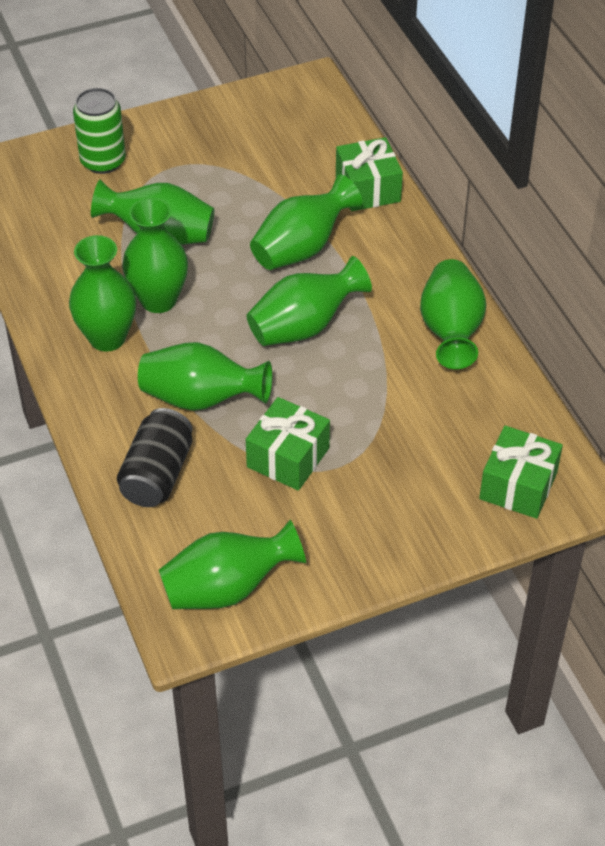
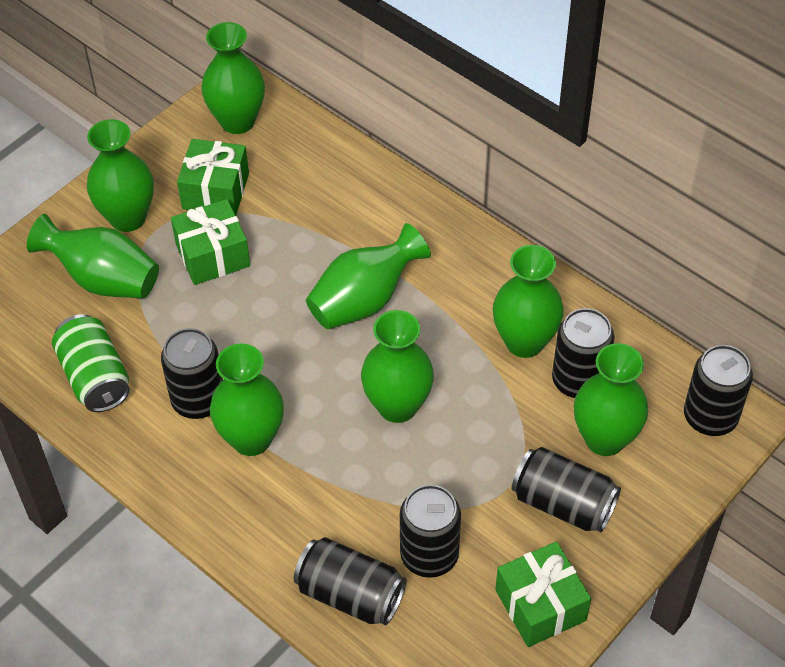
black can: 1 -> 6

